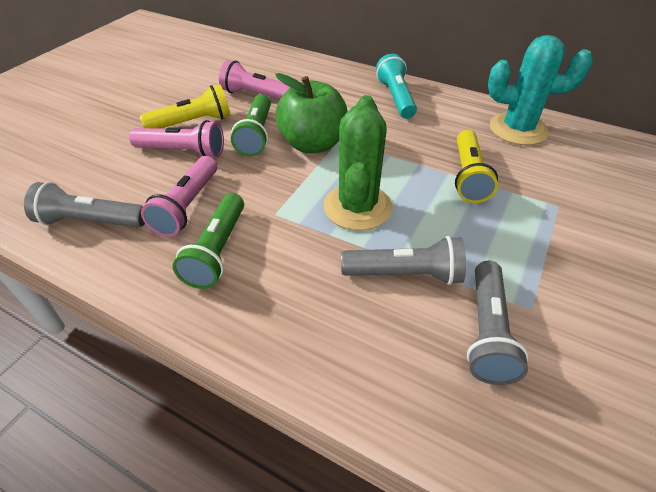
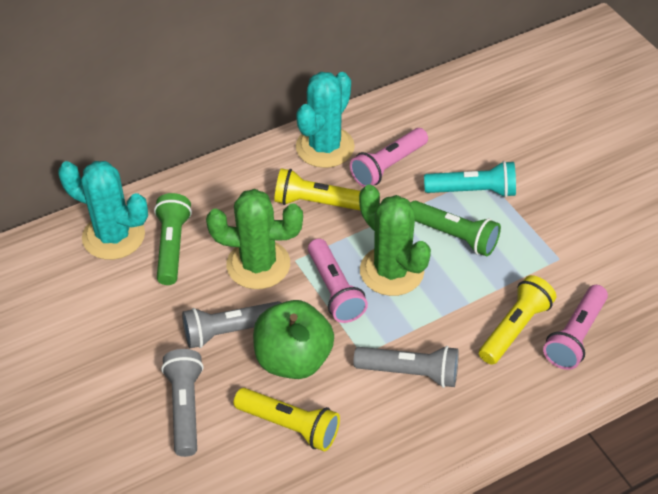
green cactus: 1 -> 2
turquoise cactus: 1 -> 2
yellow flashlight: 2 -> 3

